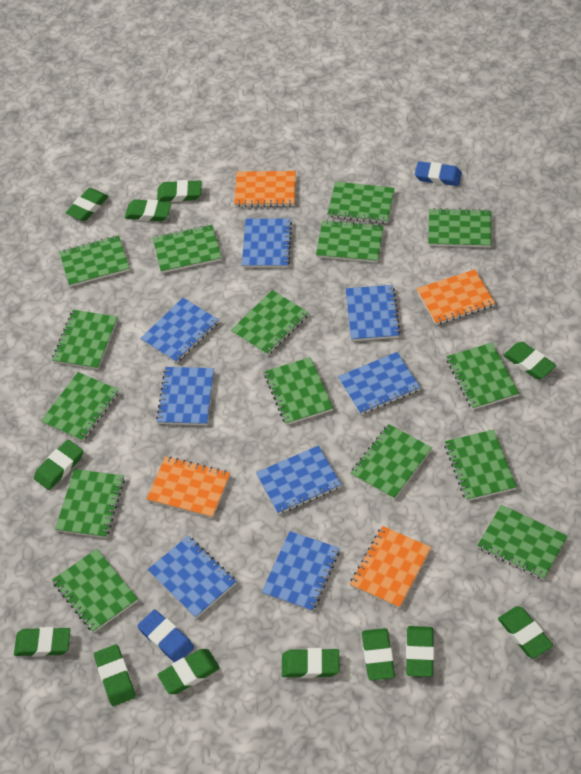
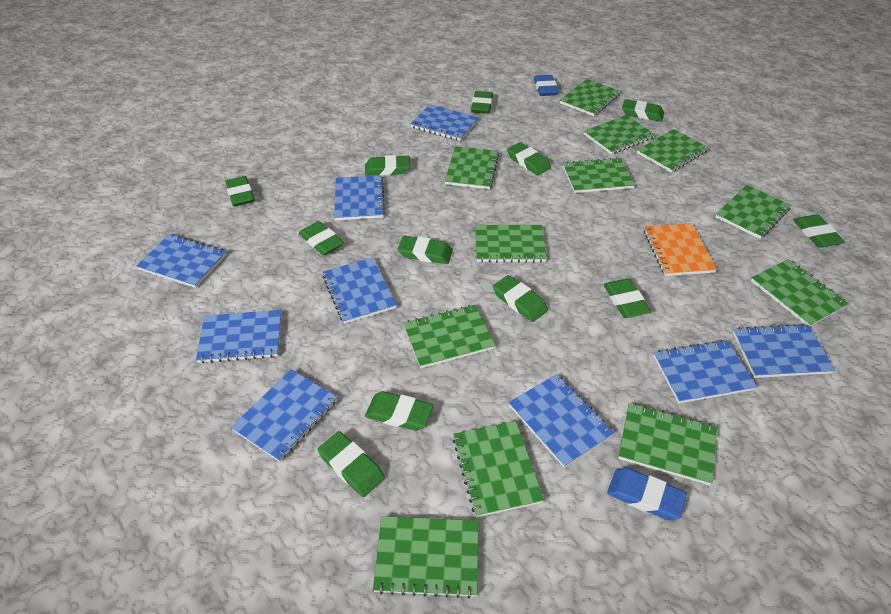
blue notebook: 8 -> 9
green notebook: 15 -> 12
orange notebook: 4 -> 1

